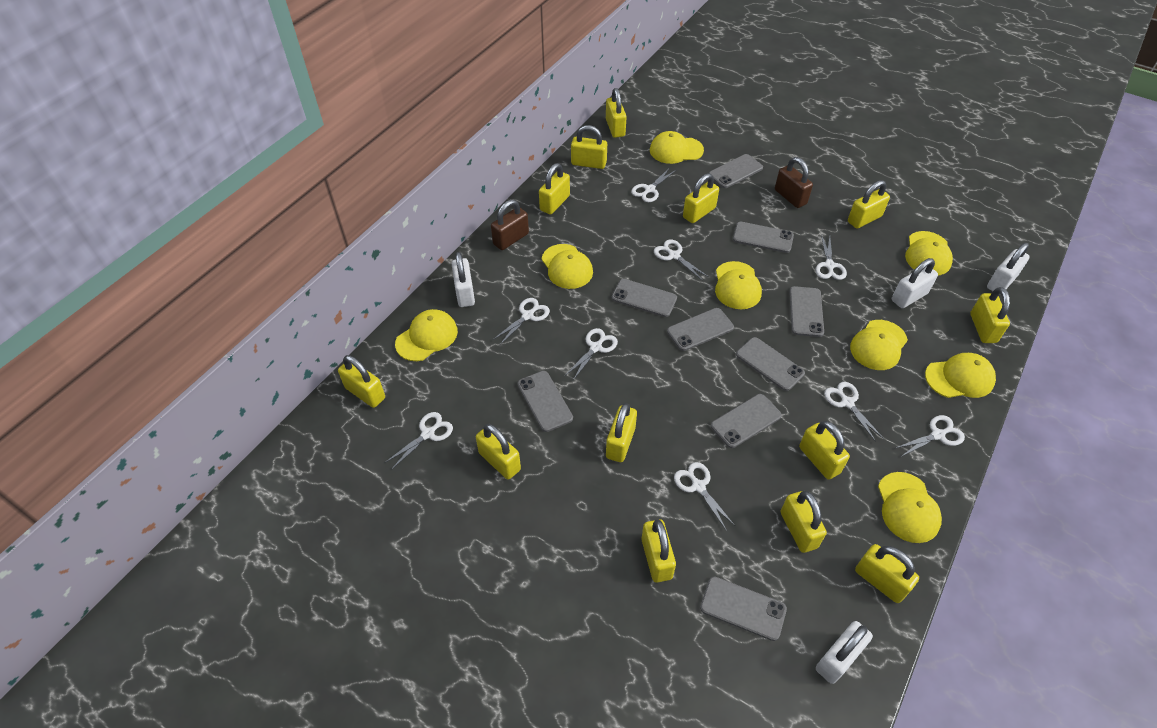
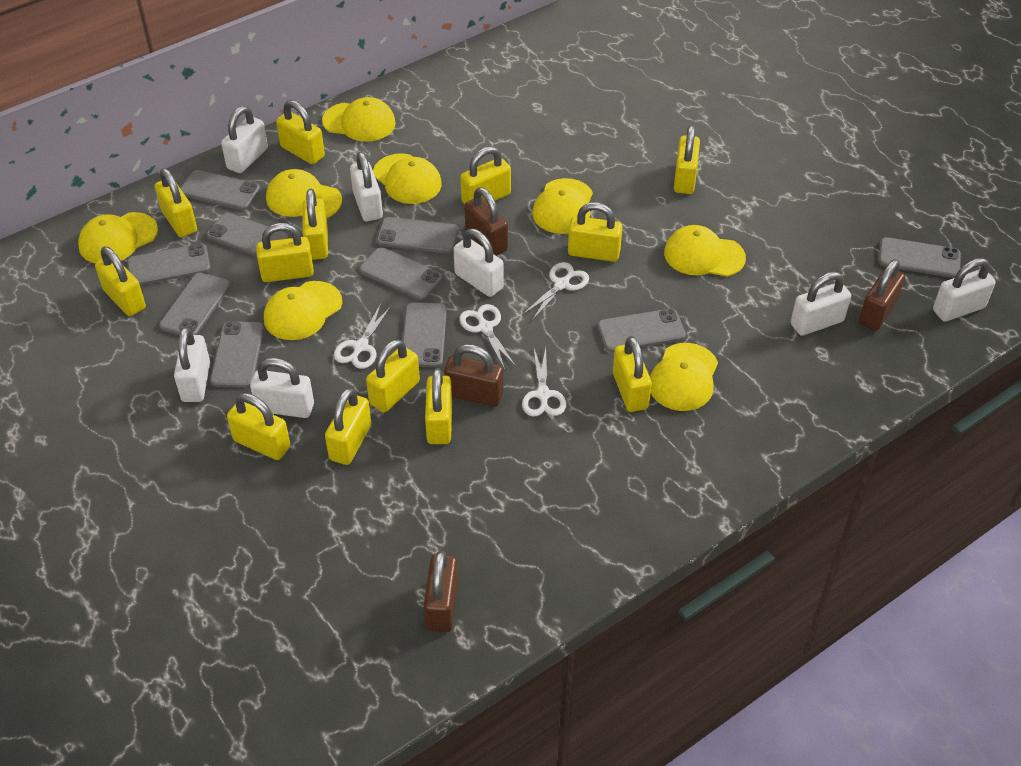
brown padlock: 2 -> 4
grey phone: 9 -> 10
white padlock: 4 -> 7
white scissors: 9 -> 4

